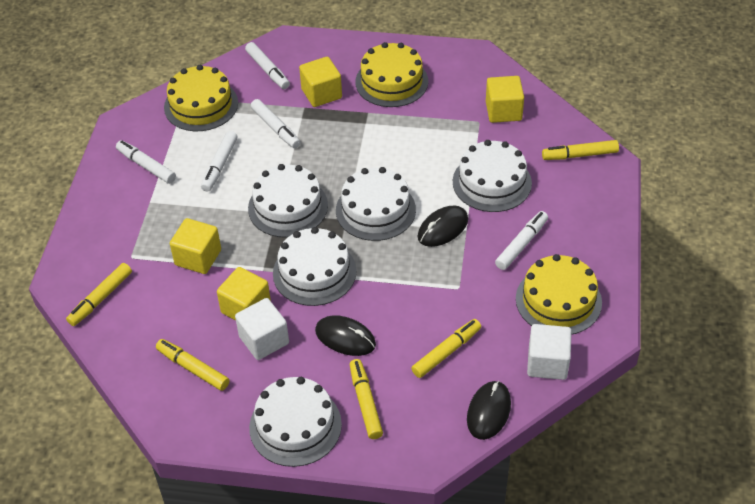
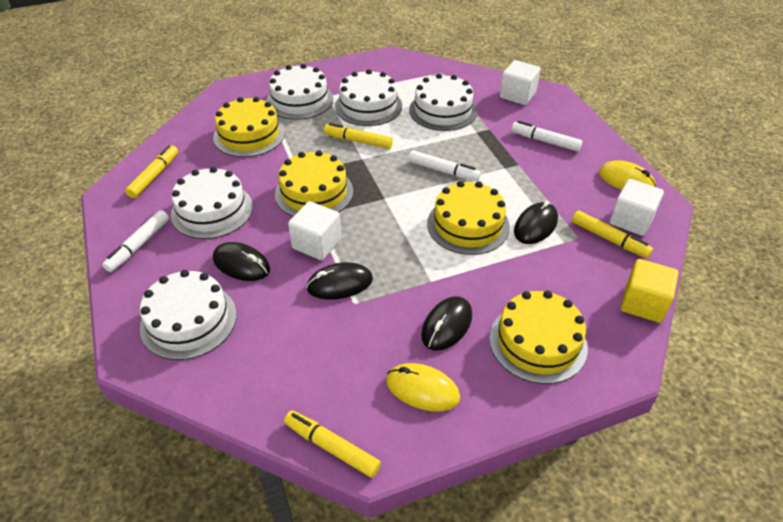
black mouse: 3 -> 4
white cube: 2 -> 3
white marker: 5 -> 3
yellow cake: 3 -> 4
yellow cube: 4 -> 1
yellow marker: 5 -> 4
yellow mouse: 0 -> 2

